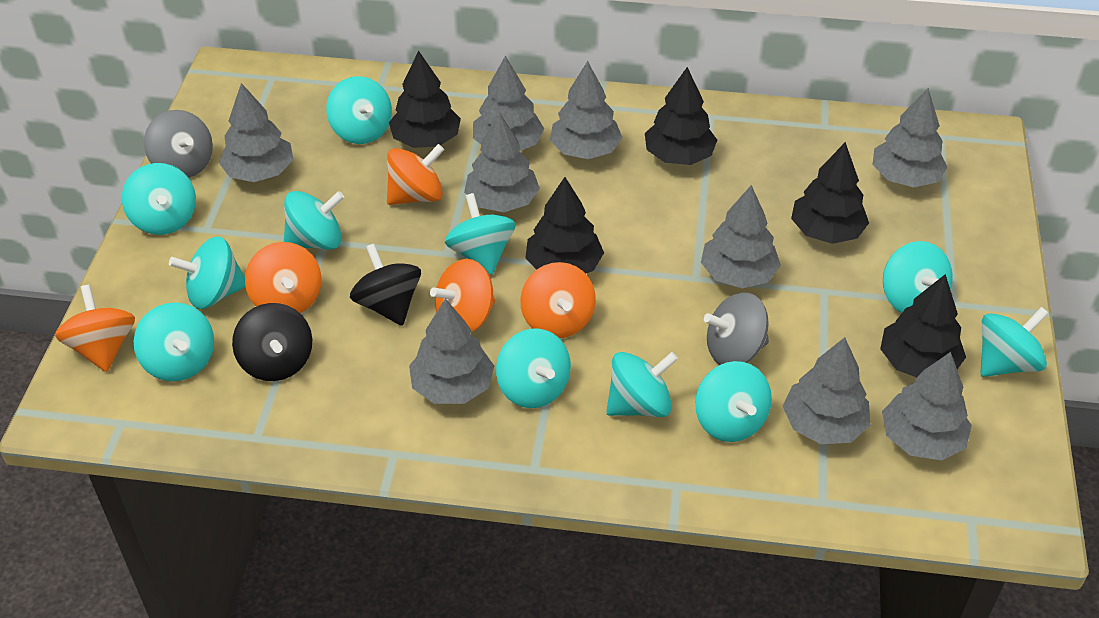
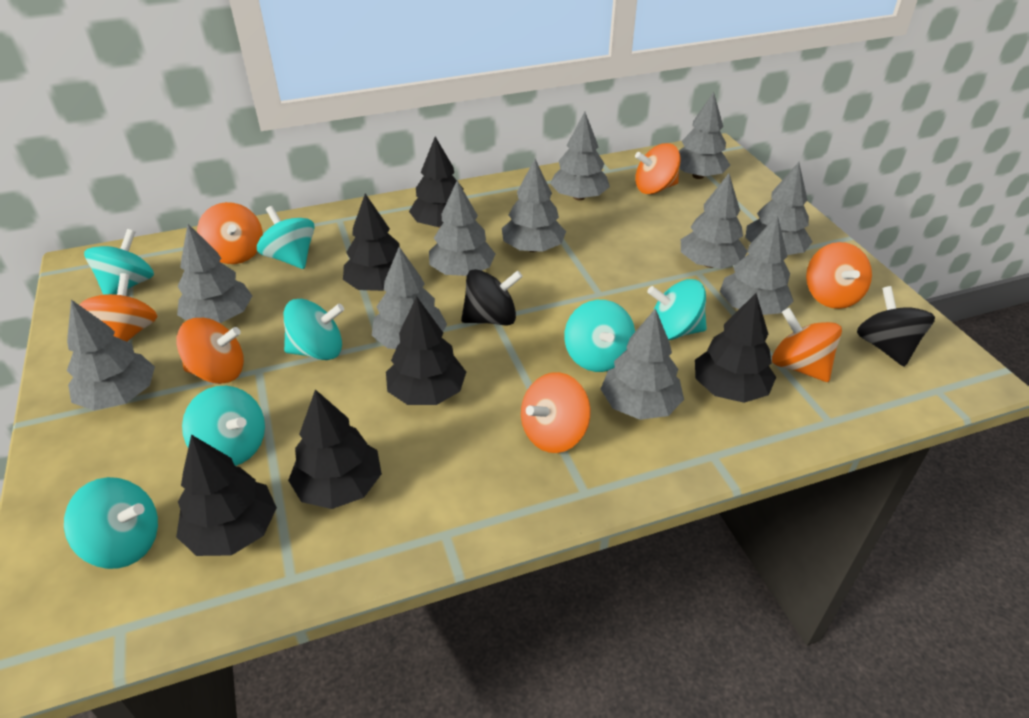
black tree: 5 -> 6
grey spinning top: 2 -> 0
grey tree: 9 -> 11
orange spinning top: 5 -> 7
turquoise spinning top: 11 -> 7

